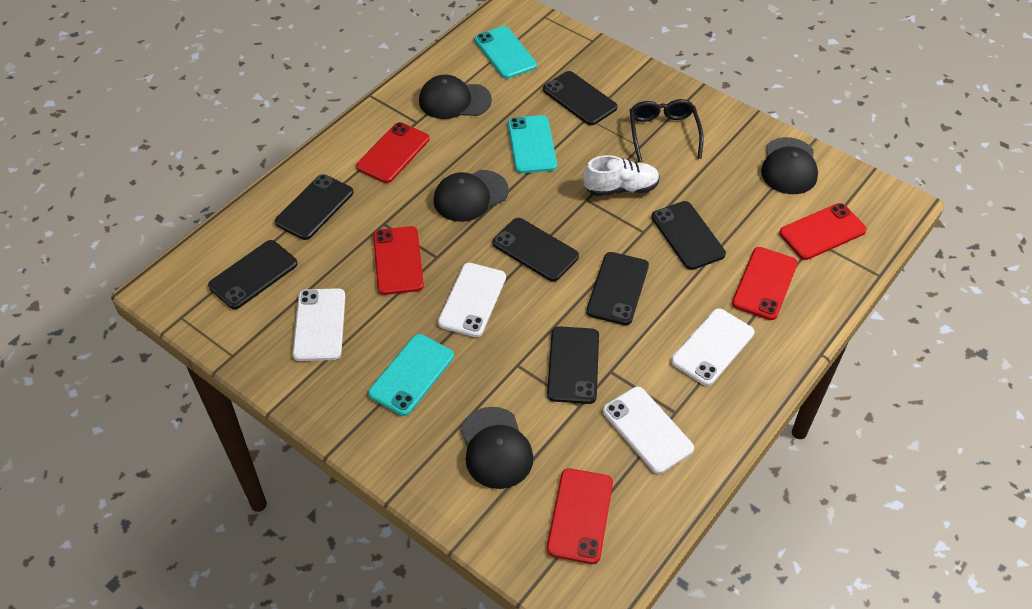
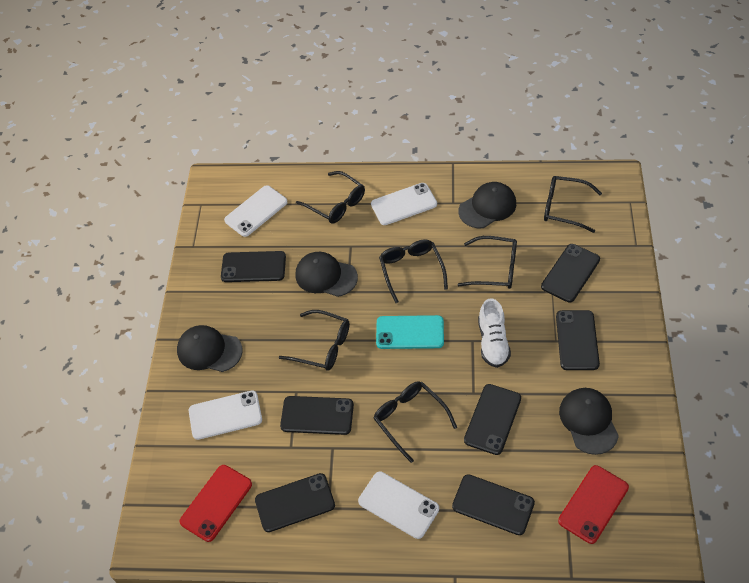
black glasses: 1 -> 6
red phone: 5 -> 2
turquoise phone: 3 -> 1

